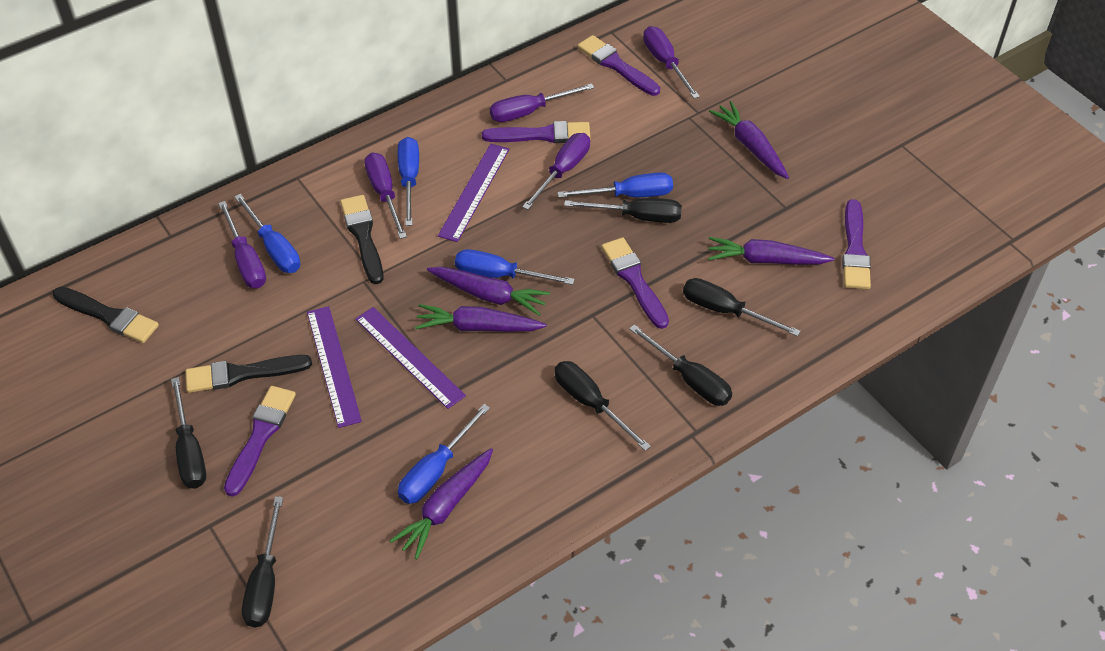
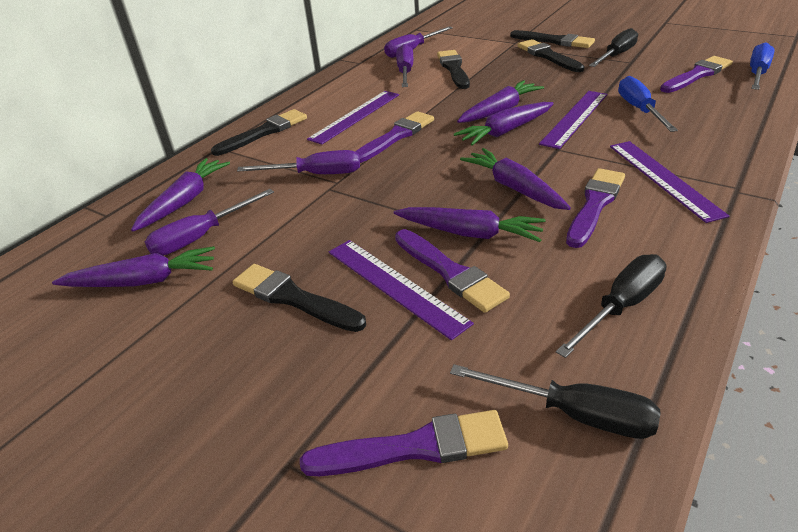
black brush: 3 -> 5
black screwdriver: 6 -> 3
blue screwdriver: 5 -> 2
purple carrot: 5 -> 6
purple ruler: 3 -> 4
purple screwdriver: 5 -> 4

